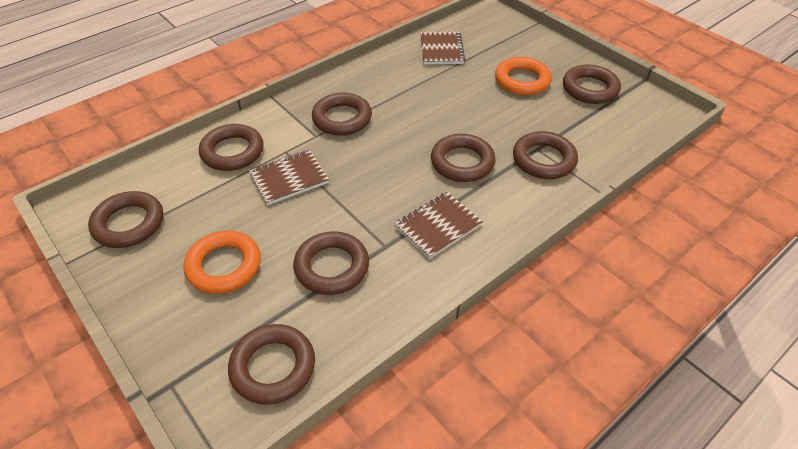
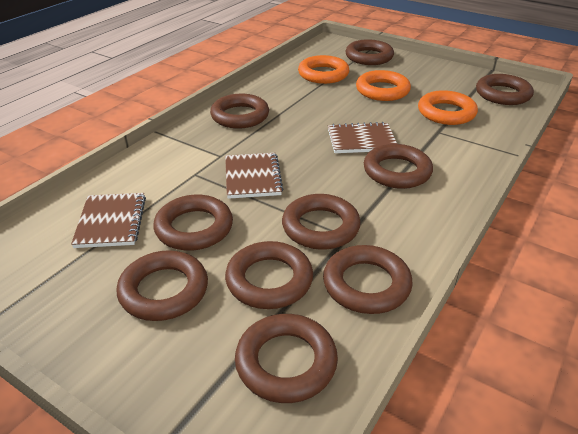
brown ring: 8 -> 10
orange ring: 2 -> 3

